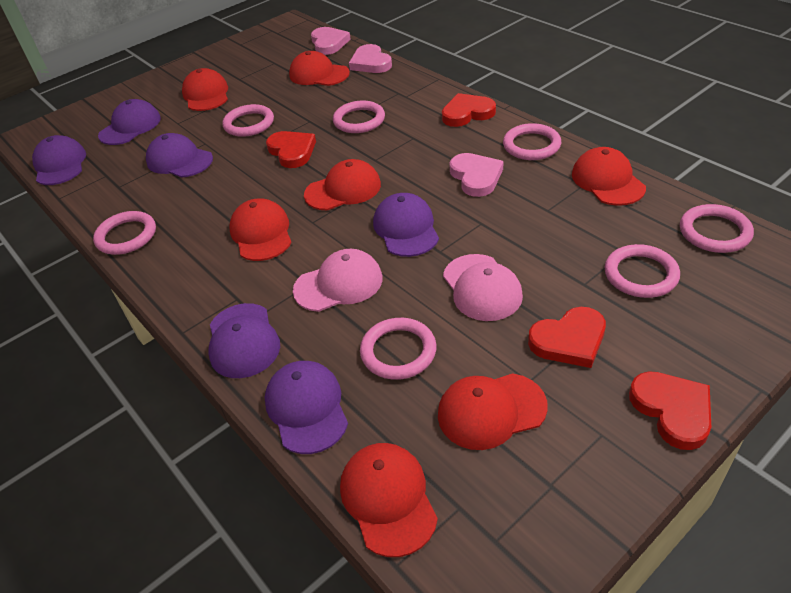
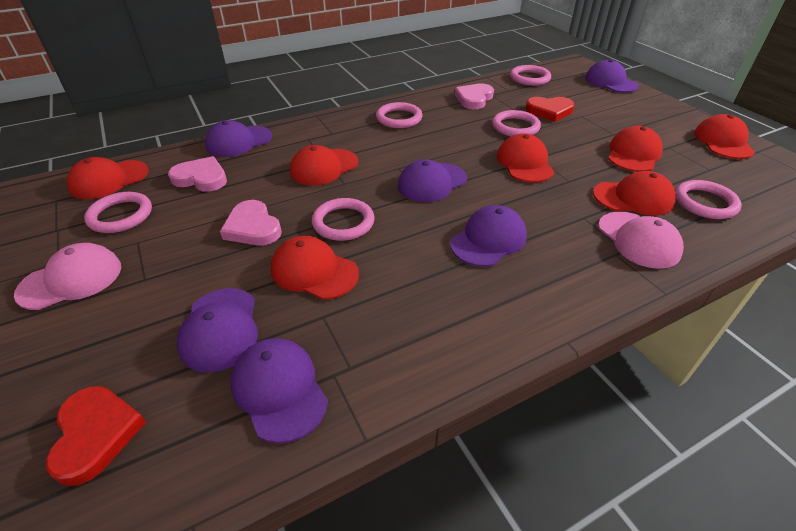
pink ring: 7 -> 6
red heart: 4 -> 2

